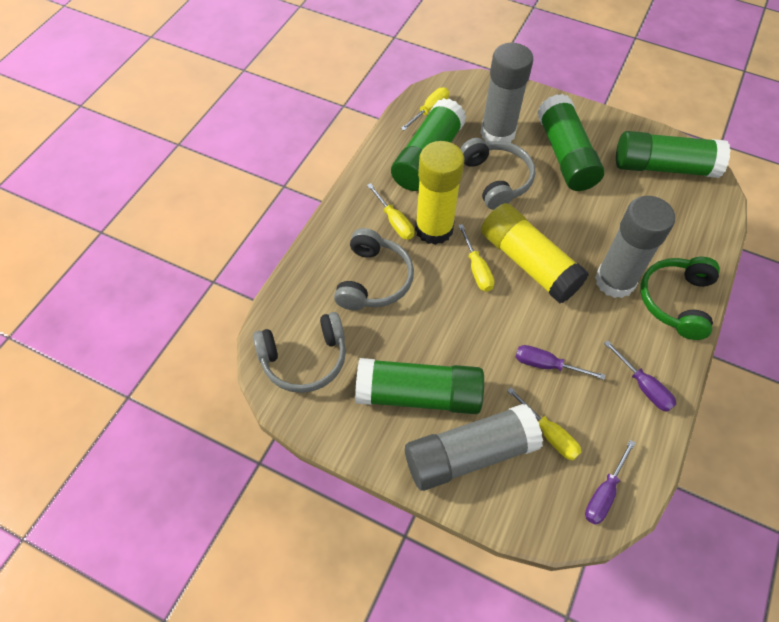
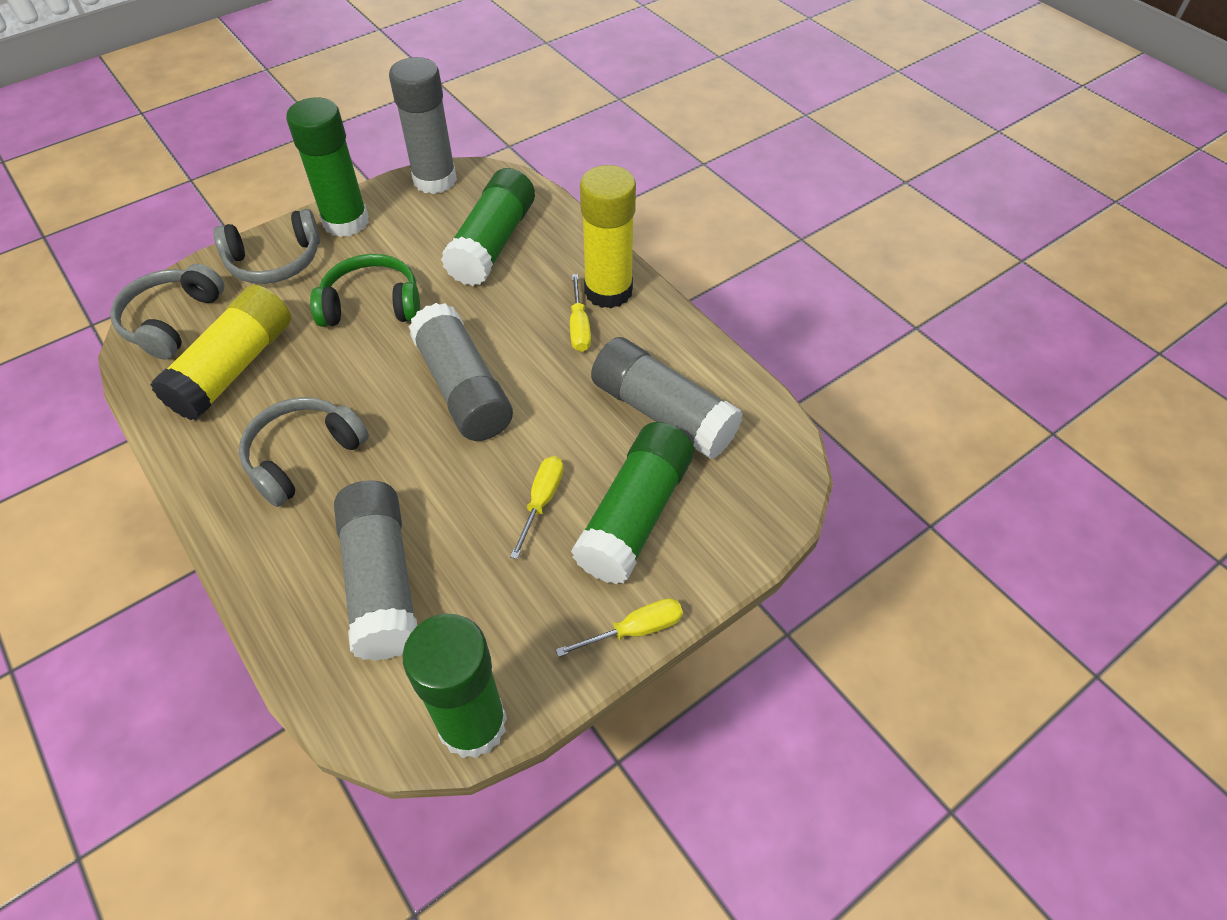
grey glue stick: 3 -> 4
purple screwdriver: 3 -> 0
yellow screwdriver: 4 -> 3

